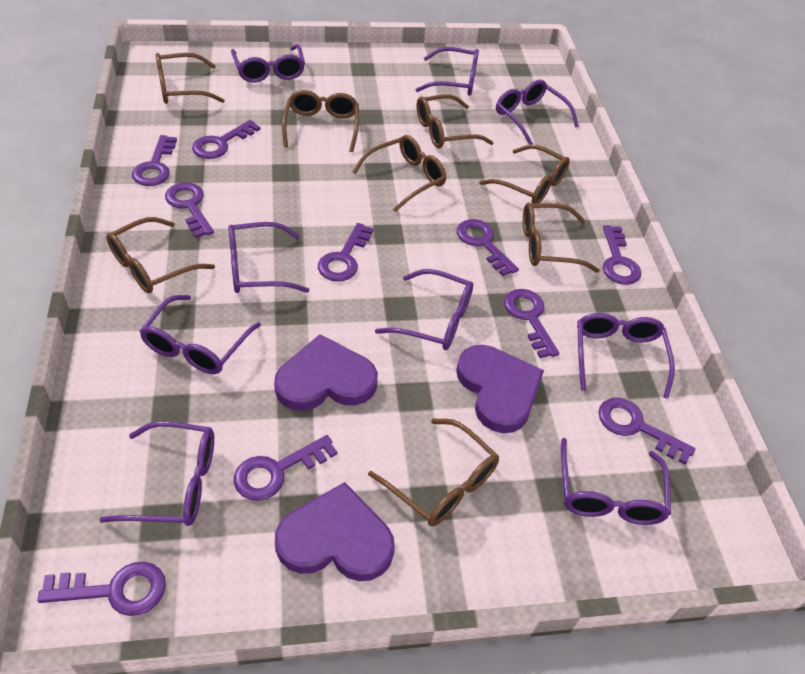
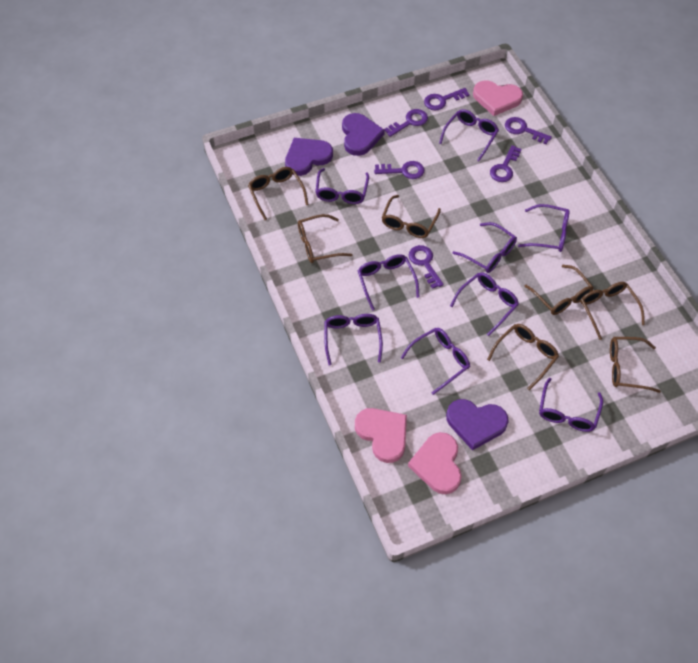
brown glasses: 8 -> 7
pink heart: 0 -> 3
purple key: 10 -> 6

